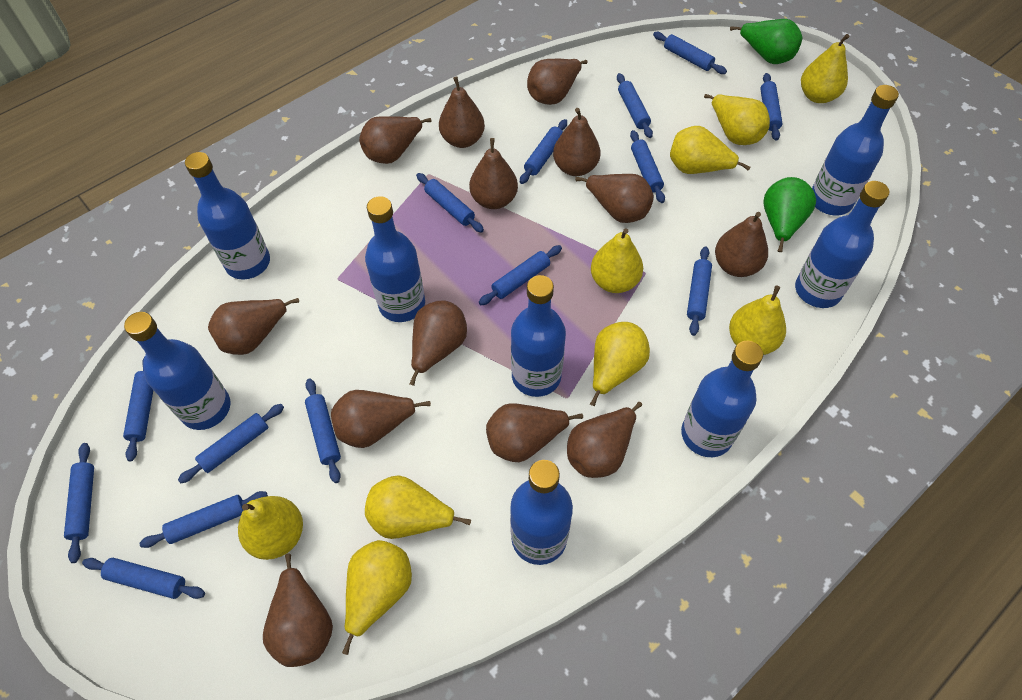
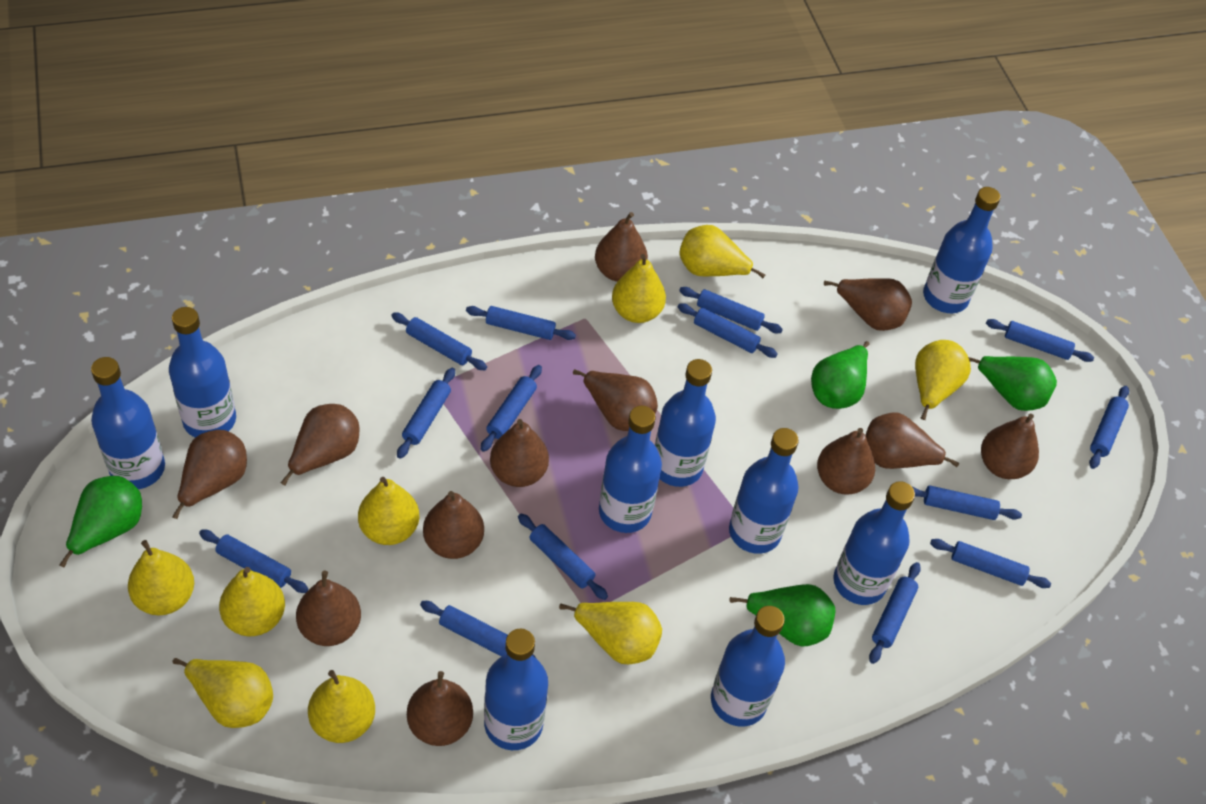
blue bottle: 8 -> 9
brown pear: 13 -> 12
green pear: 2 -> 4

